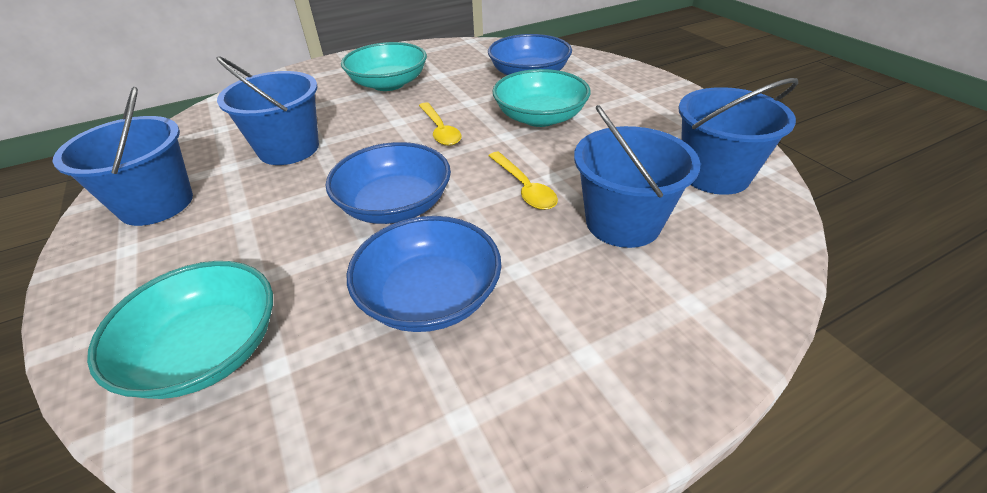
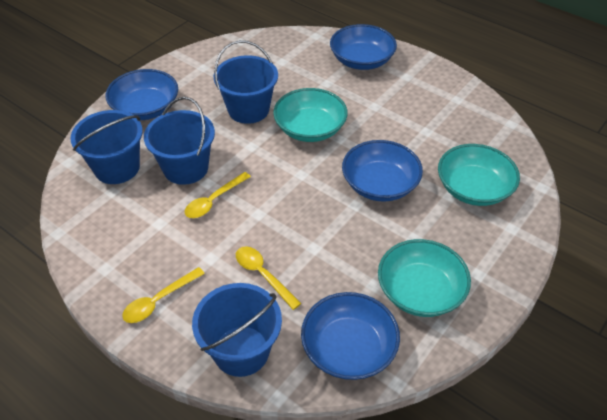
blue bowl: 3 -> 4
yellow spoon: 2 -> 3

